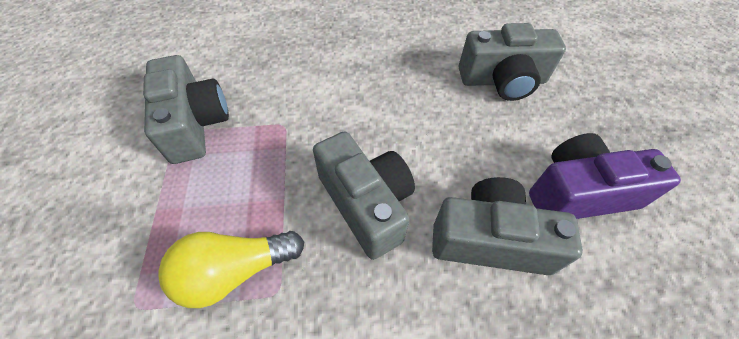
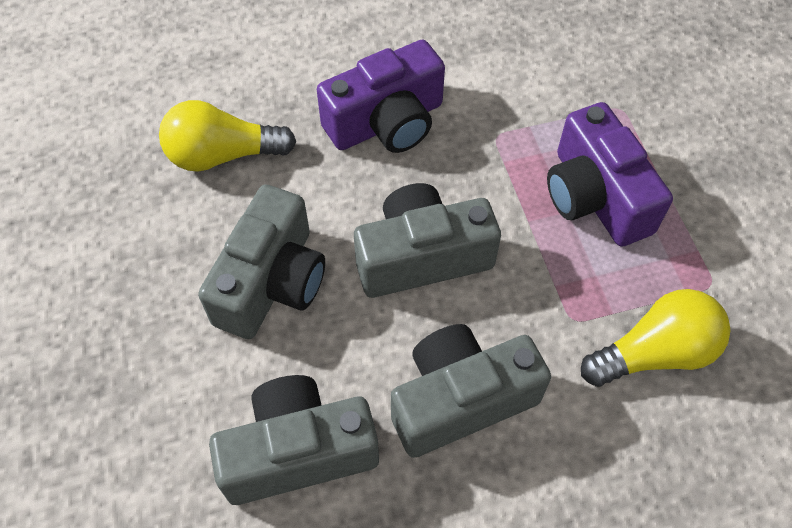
purple camera: 1 -> 2
yellow light bulb: 1 -> 2

